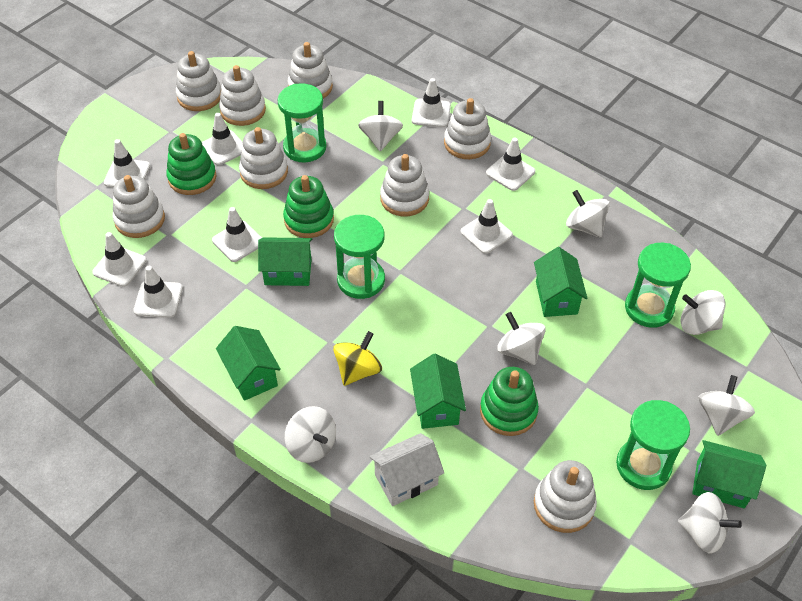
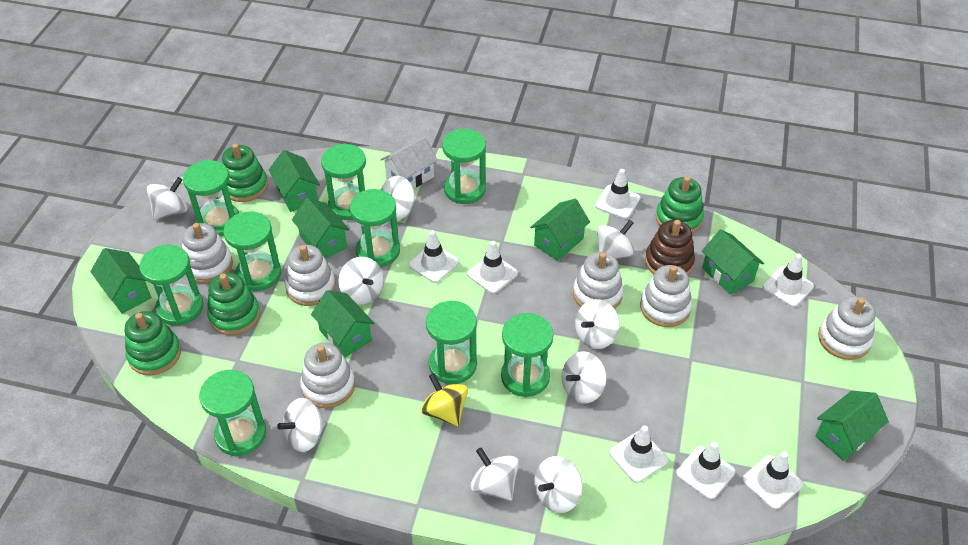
brown stacking toy: 0 -> 1
green hourglass: 4 -> 9
green house: 5 -> 7
green stacking toy: 3 -> 4
white spinning top: 7 -> 9
white stacking toy: 8 -> 6
white traffic cone: 8 -> 7

